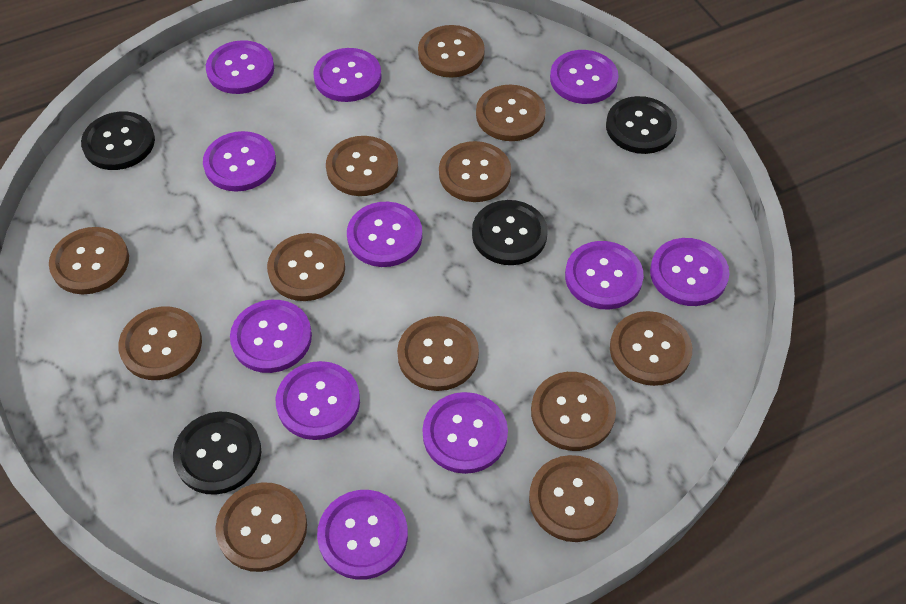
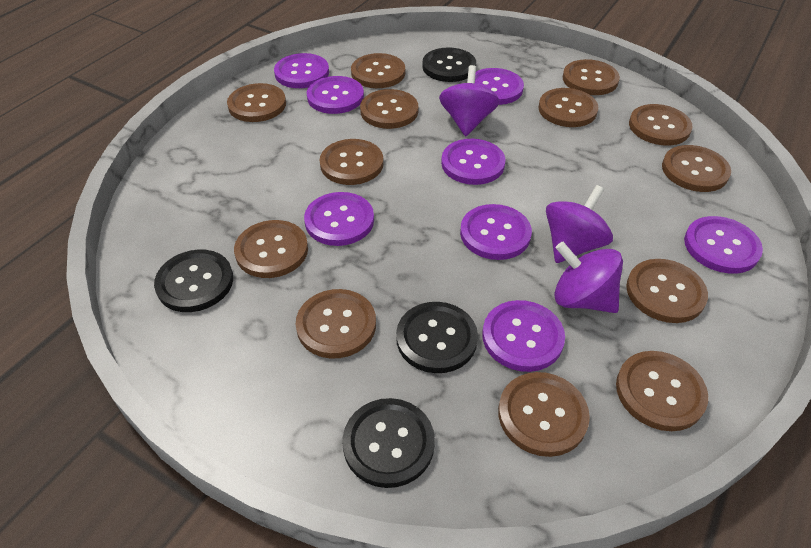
brown button: 12 -> 13
purple button: 11 -> 8
purple spinning top: 0 -> 3

